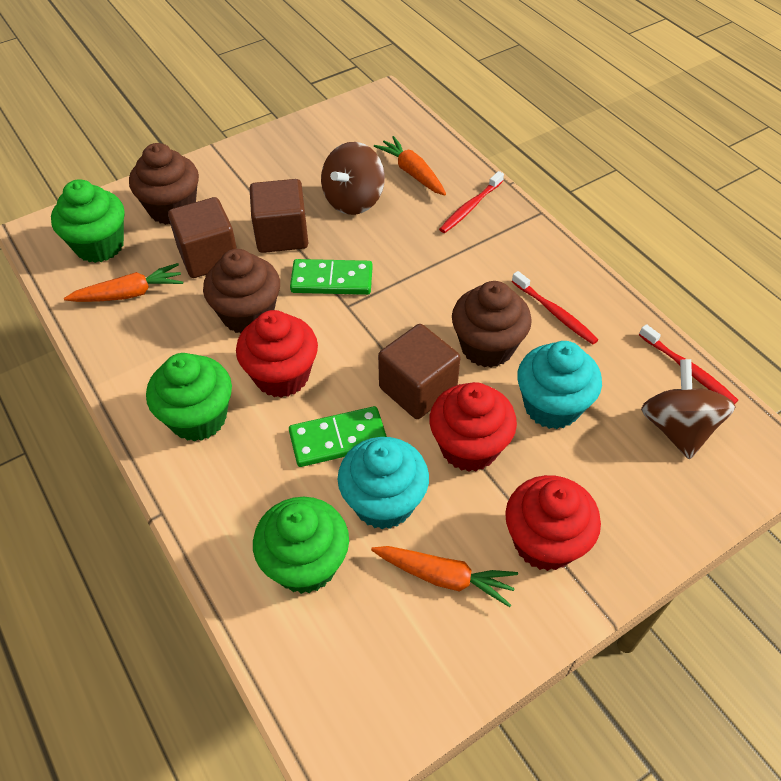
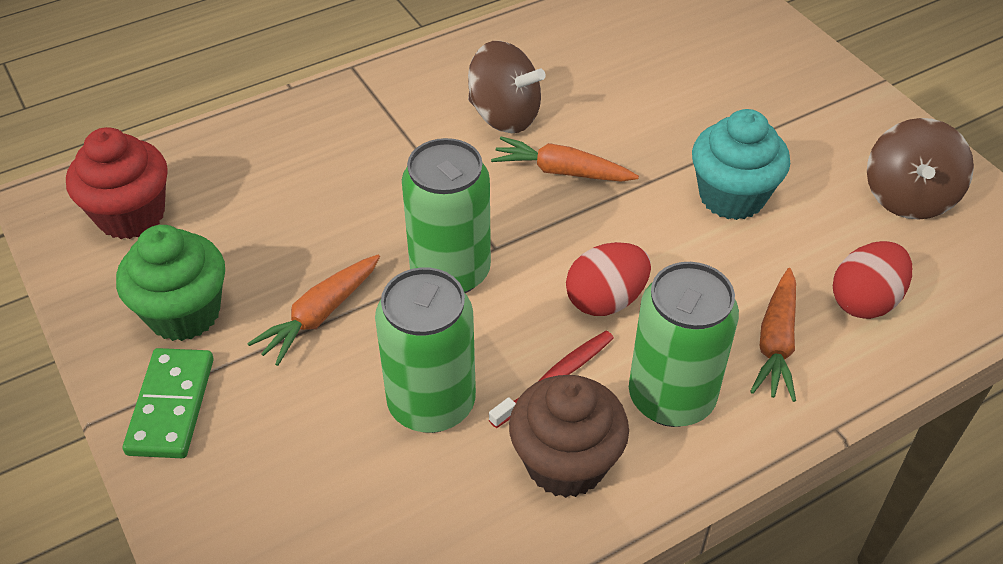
brown cube: 3 -> 0
brown cupcake: 3 -> 1
green can: 0 -> 3
green cupcake: 3 -> 1
green domino: 2 -> 1
red cupcake: 3 -> 1
red egg: 0 -> 2
red toothbrush: 3 -> 1
turquoise cupcake: 2 -> 1

